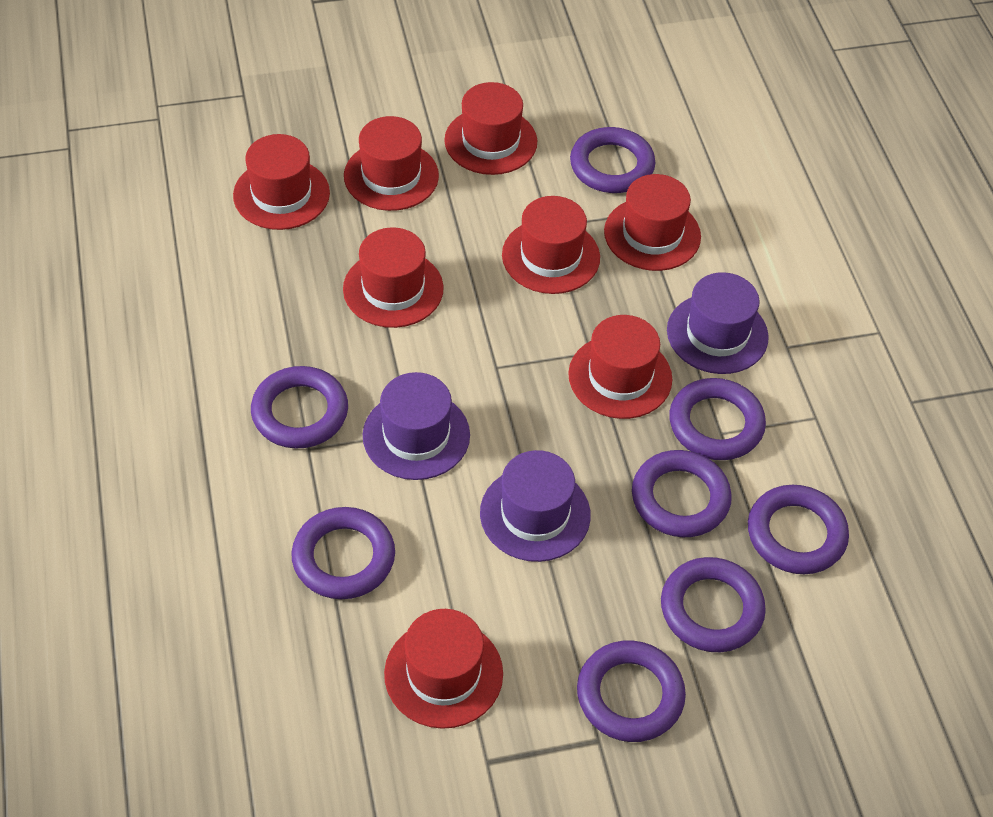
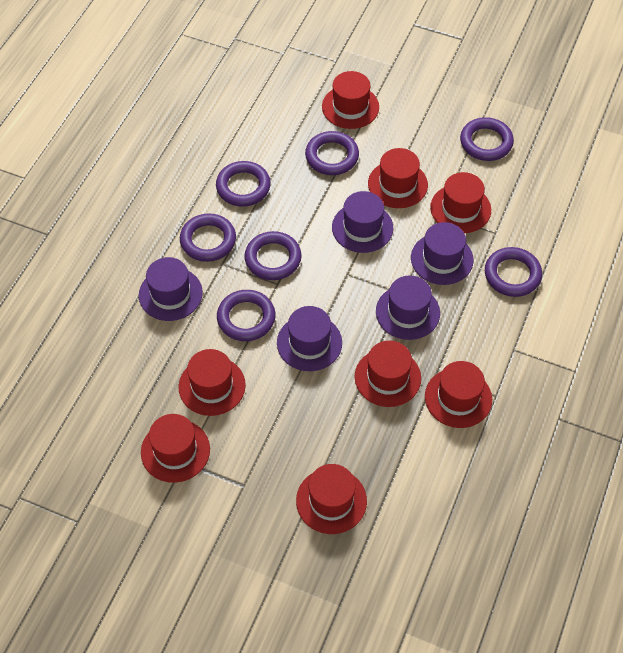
purple hat: 3 -> 5
purple ring: 8 -> 7

